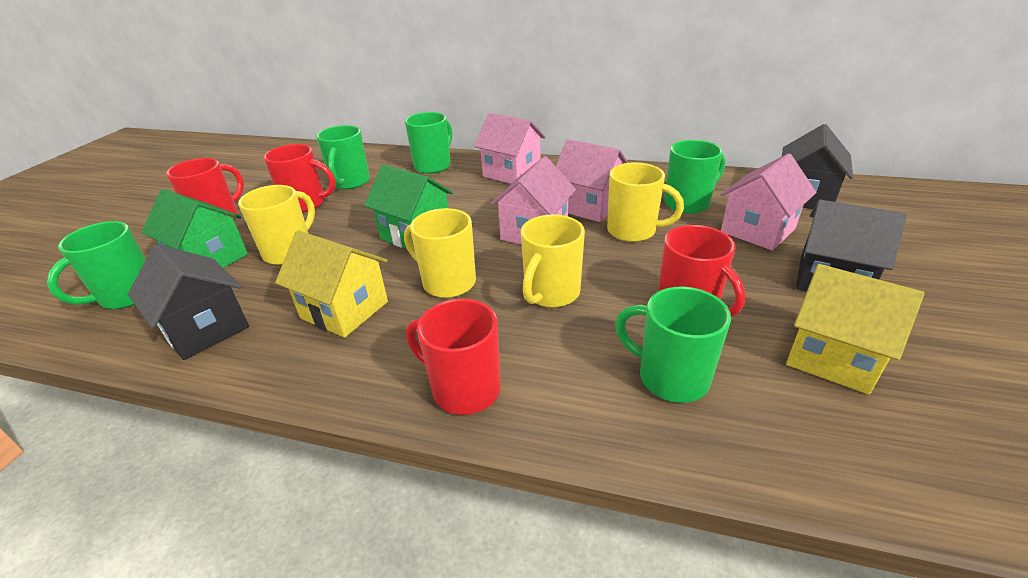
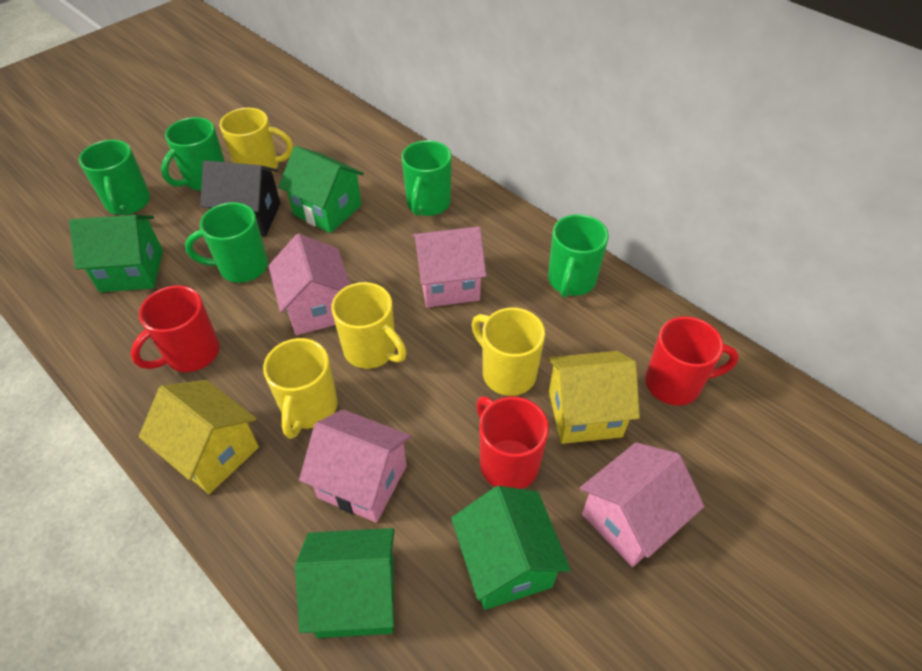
black house: 3 -> 1
green house: 2 -> 4
red mug: 4 -> 3

